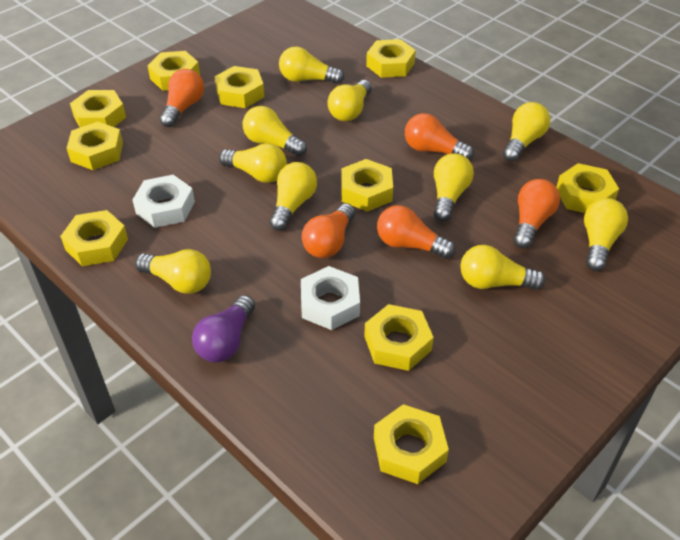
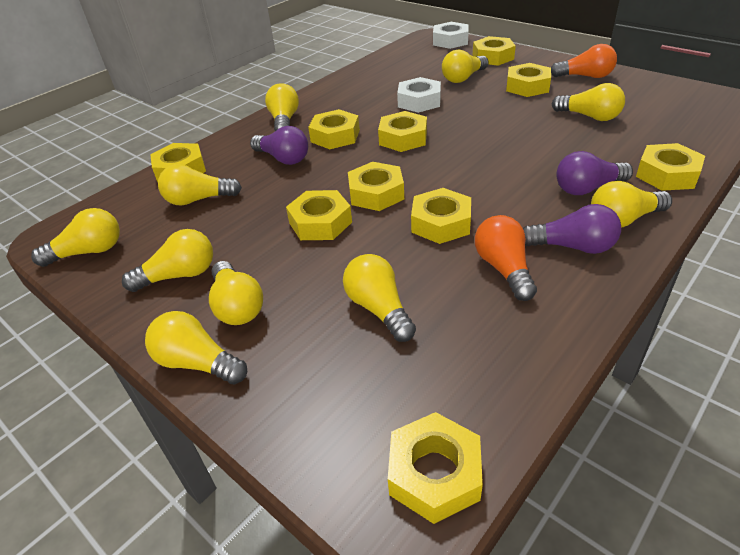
orange light bulb: 5 -> 2
purple light bulb: 1 -> 3

